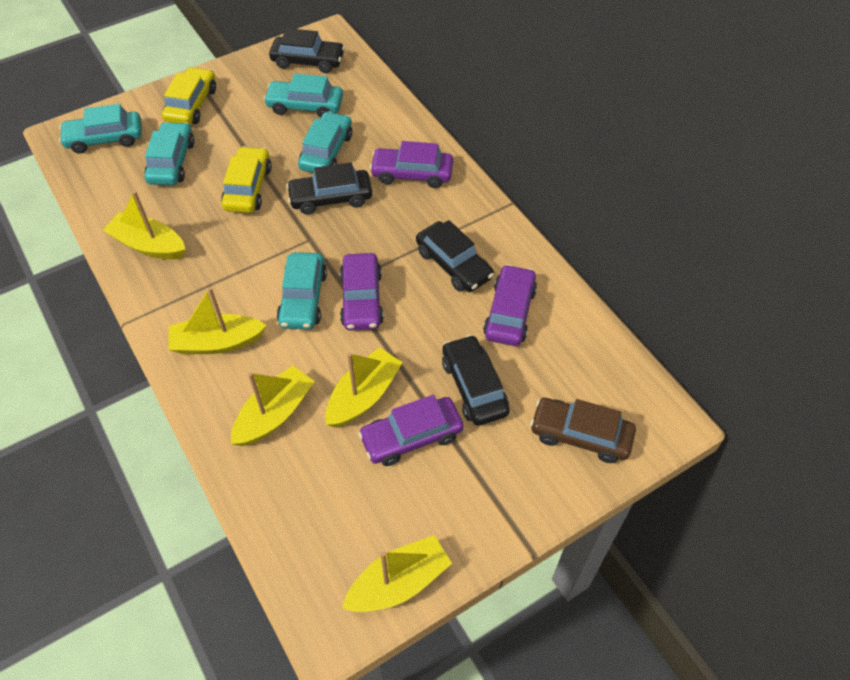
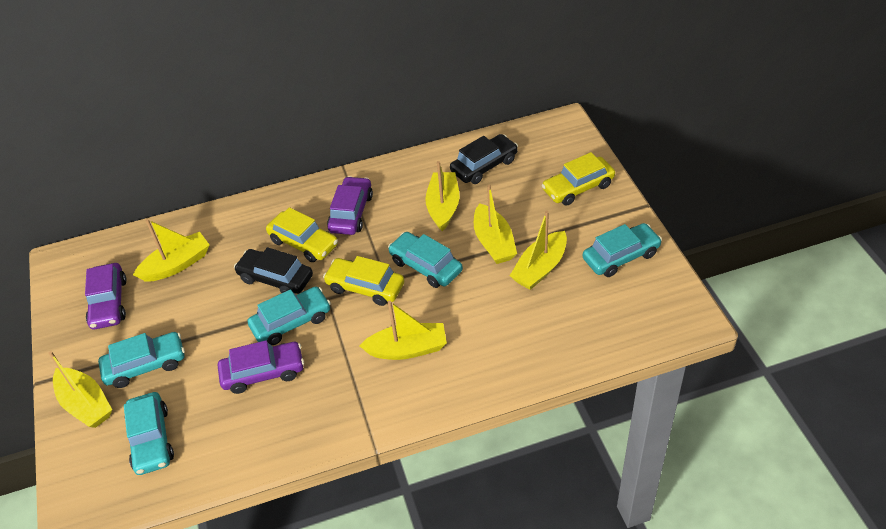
black car: 4 -> 2
brown car: 1 -> 0
purple car: 4 -> 3
yellow boat: 5 -> 6
yellow car: 2 -> 3

